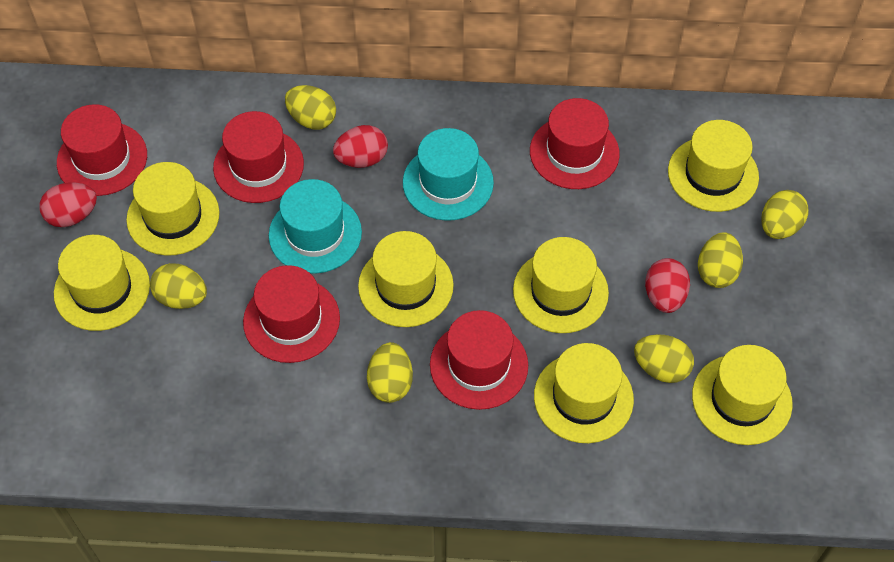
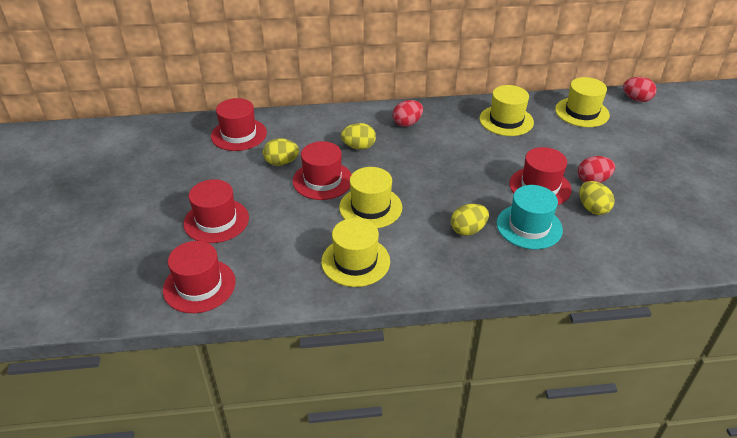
turquoise hat: 2 -> 1
yellow egg: 6 -> 4
yellow hat: 7 -> 4

